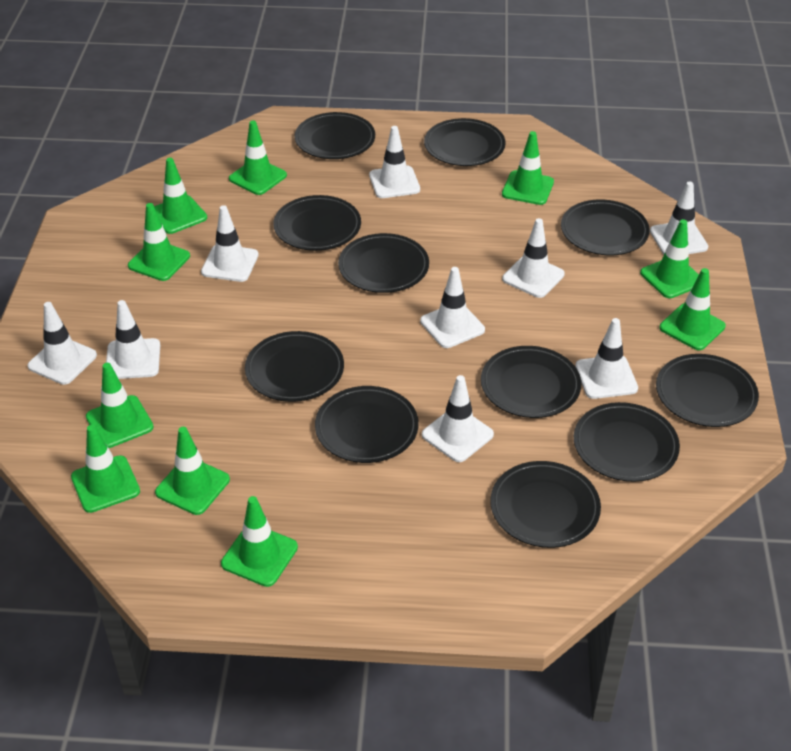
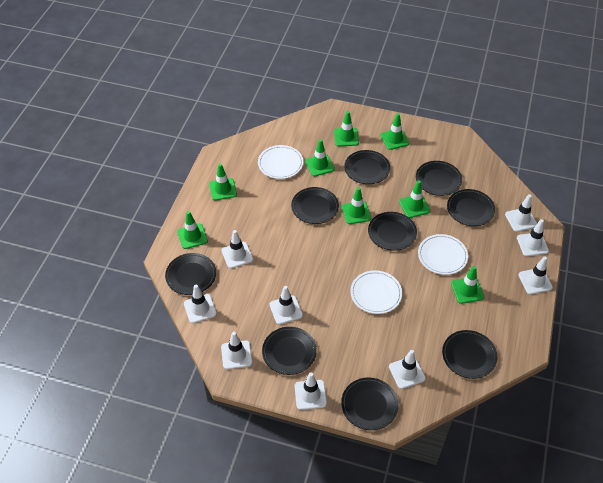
black plate: 11 -> 9
green traffic cone: 10 -> 8
white plate: 0 -> 3

